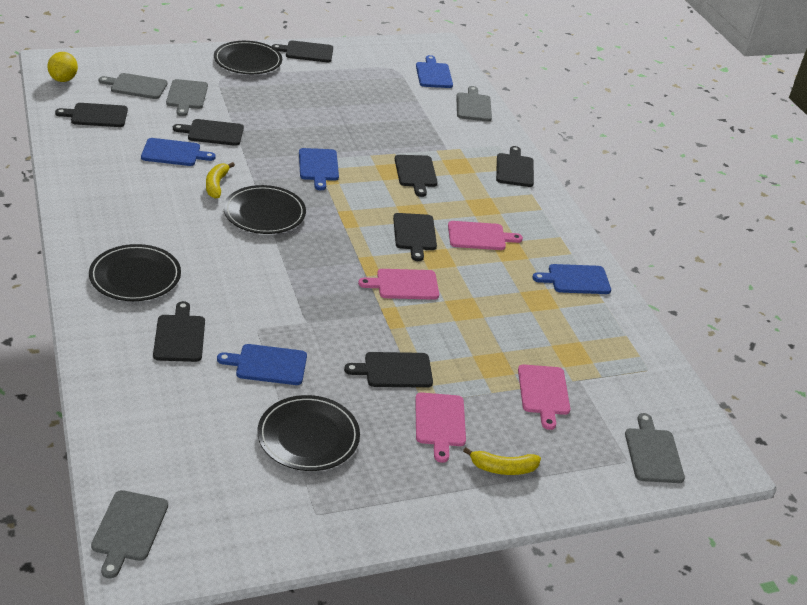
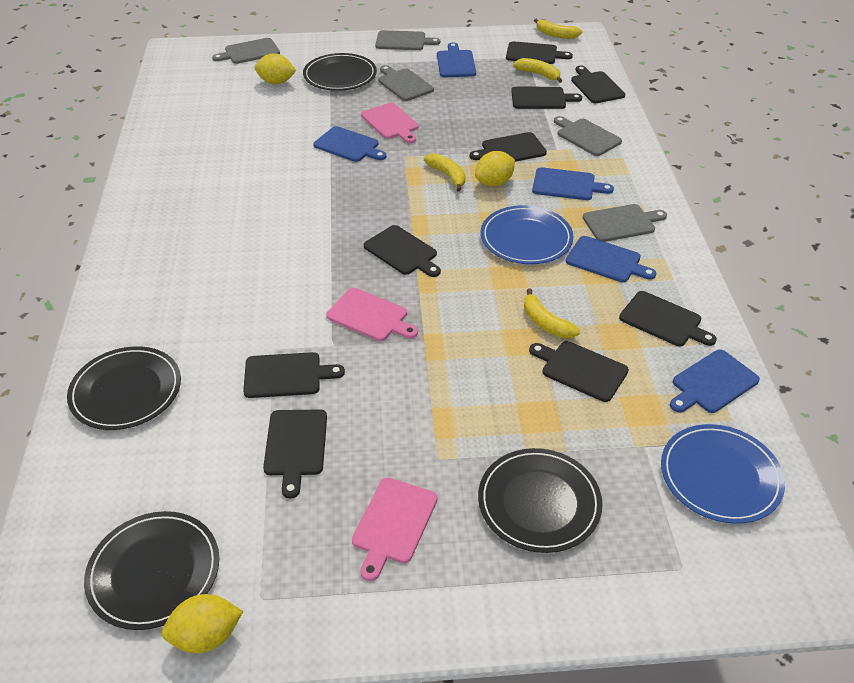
black cutting board: 8 -> 9
blue plate: 0 -> 2
pink cutting board: 4 -> 3
yellow banana: 2 -> 4
yellow lemon: 1 -> 3

